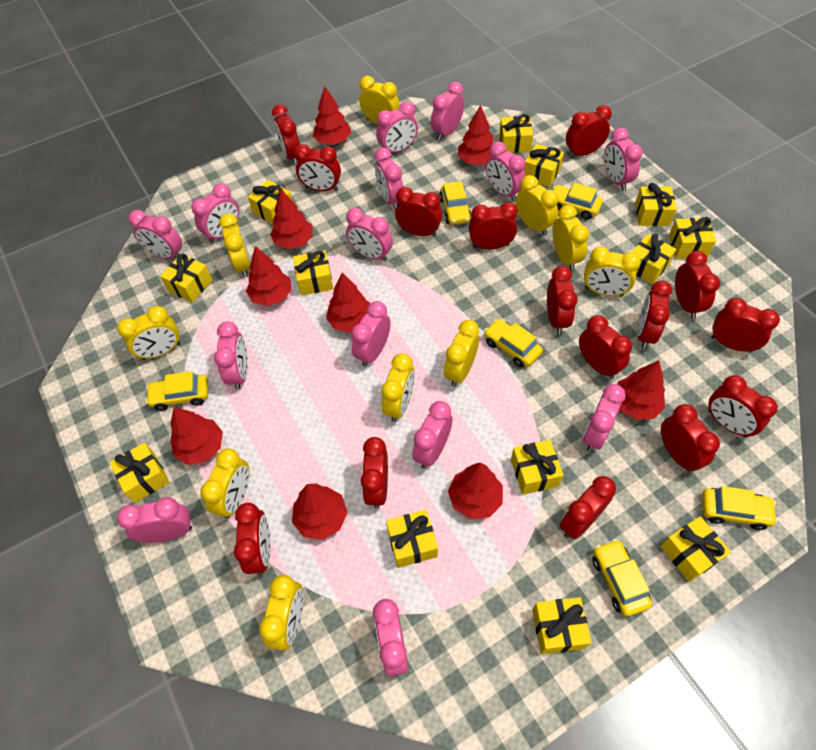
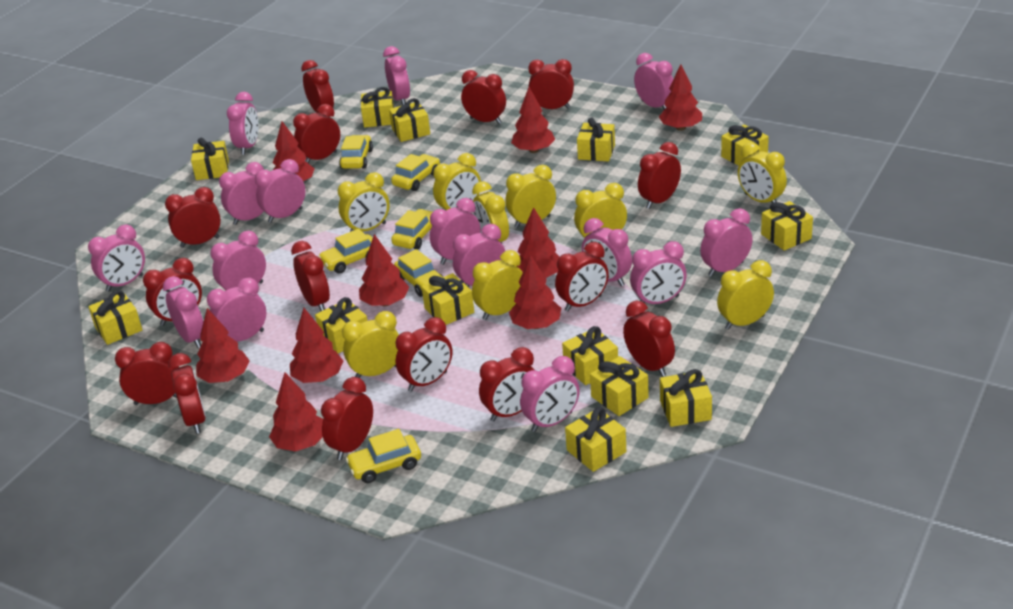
pink clock: 14 -> 15
yellow clock: 10 -> 9

